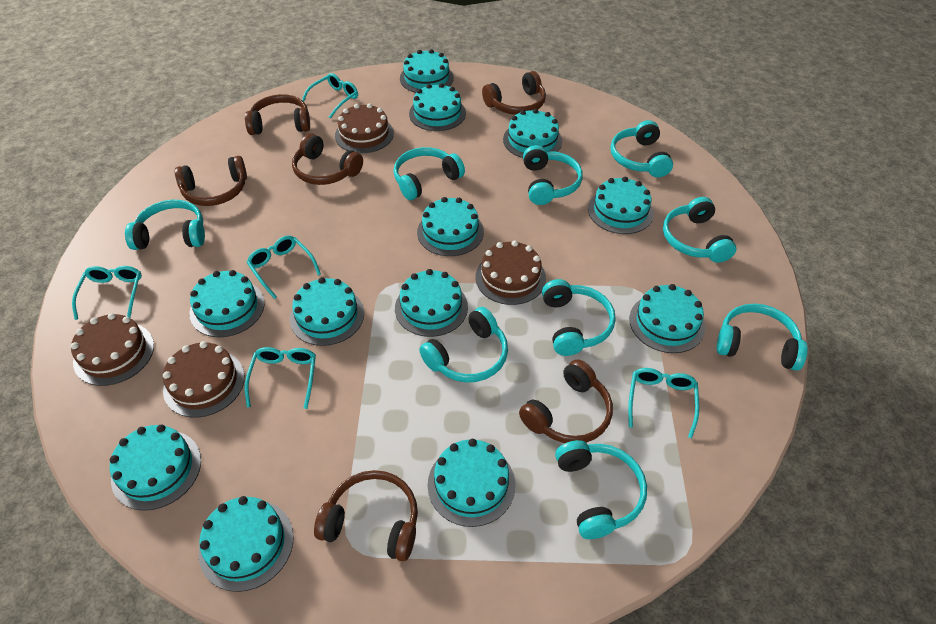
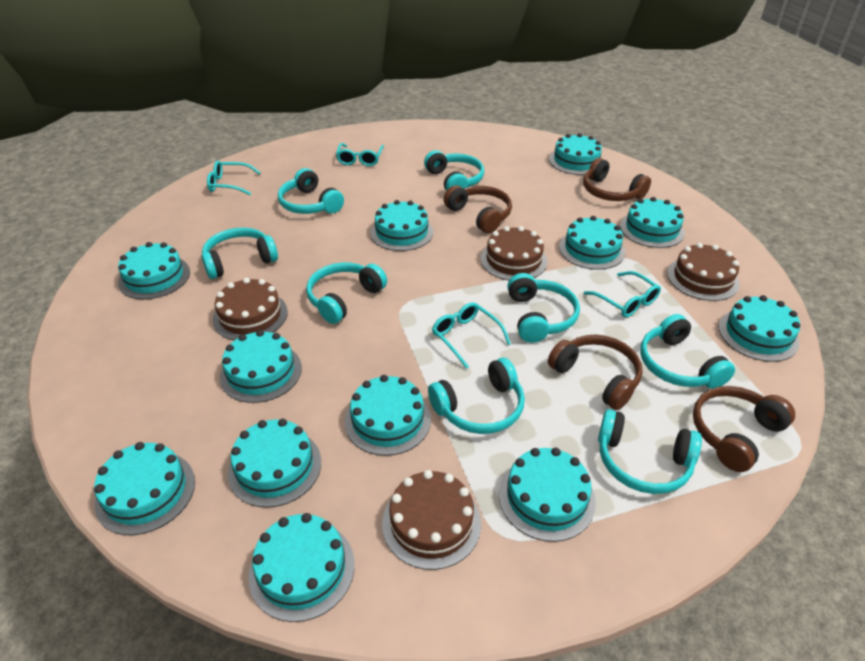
brown headphones: 6 -> 4
turquoise glasses: 5 -> 4
turquoise headphones: 9 -> 8

